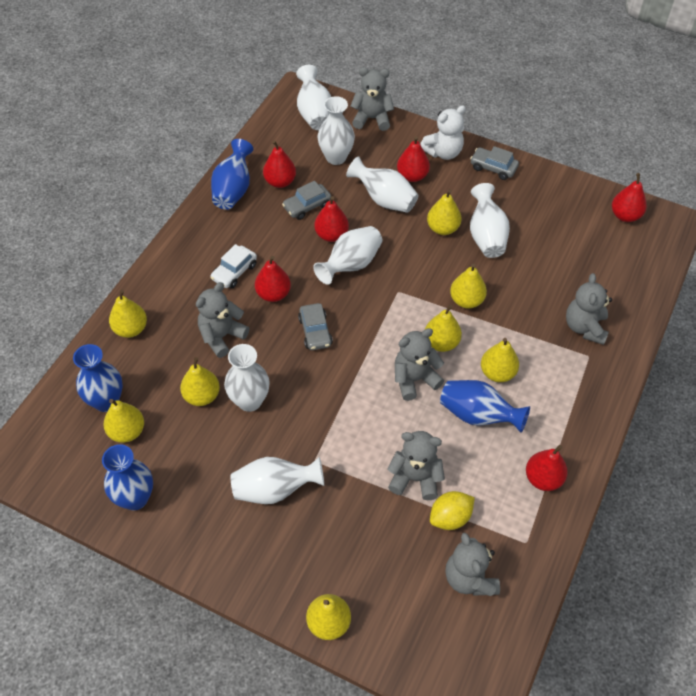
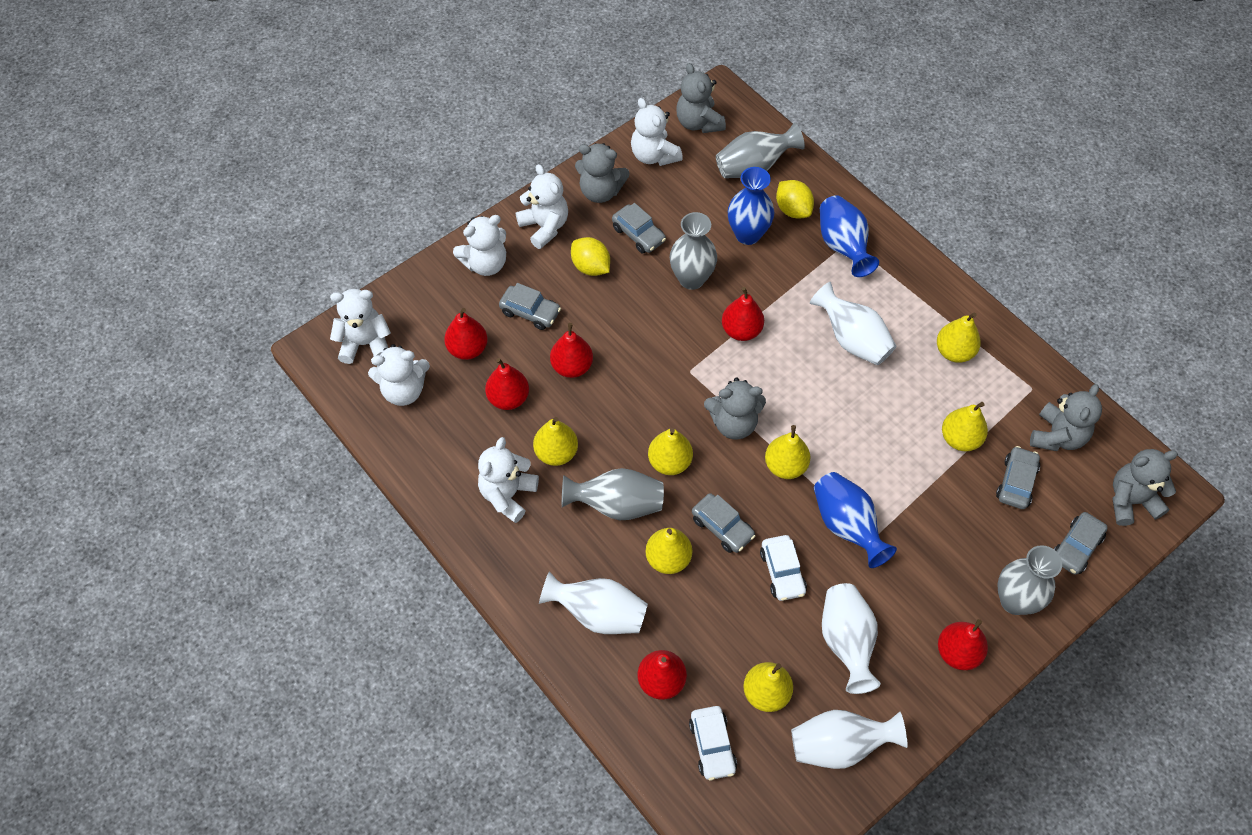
blue vase: 4 -> 3
grey car: 3 -> 5
grey teddy bear: 6 -> 5
grey vase: 0 -> 4
white car: 1 -> 2
white teddy bear: 1 -> 6
white vase: 7 -> 4
yellow lemon: 1 -> 2
yellow pear: 8 -> 7

